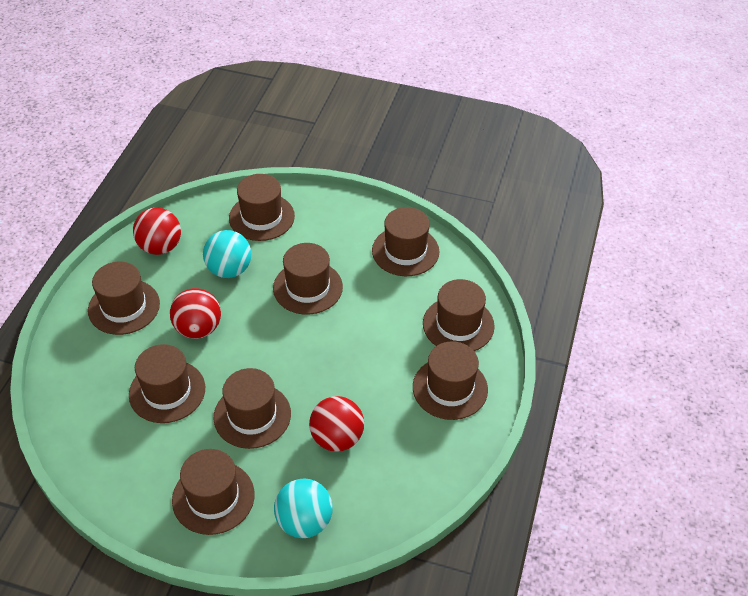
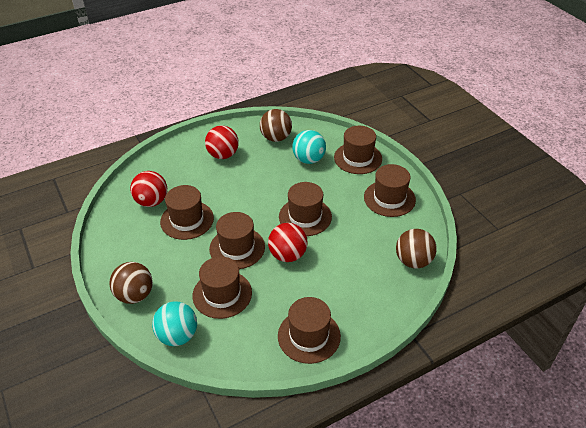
brown ball: 0 -> 3
brown hat: 9 -> 7

